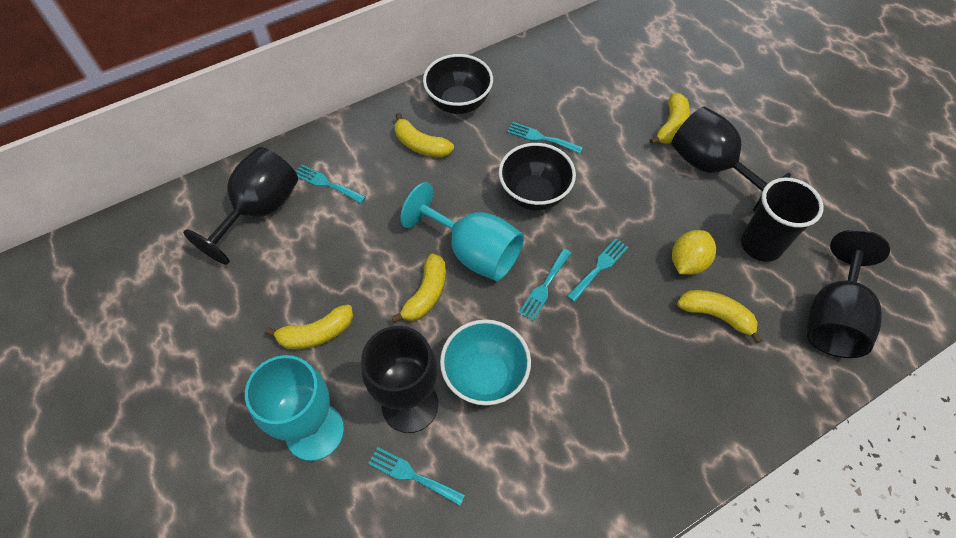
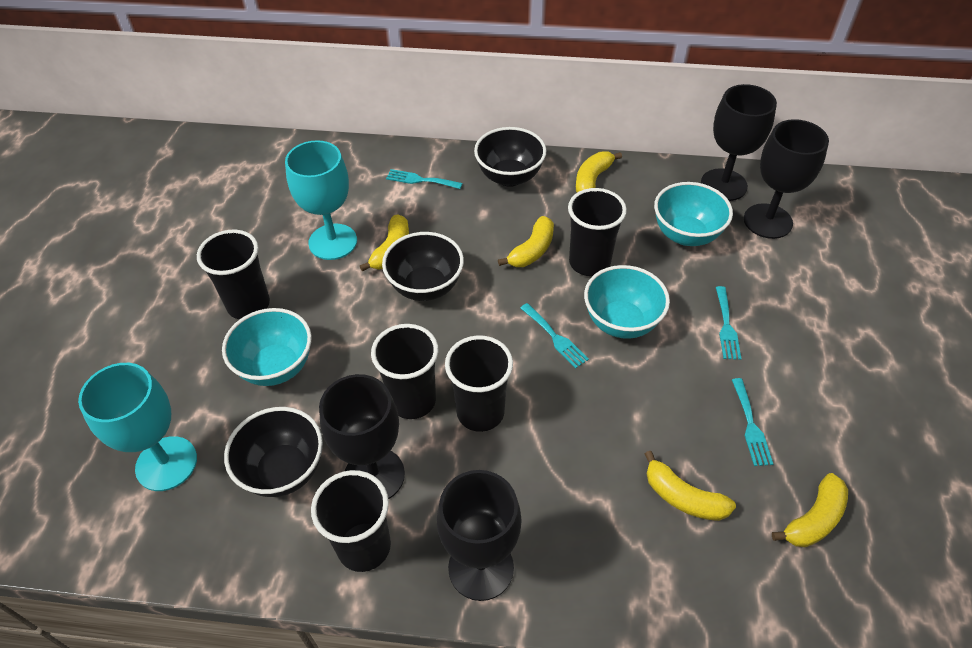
black bowl: 2 -> 3
black cup: 1 -> 5
turquoise bowl: 1 -> 3
turquoise fork: 5 -> 4
yellow lemon: 1 -> 0

